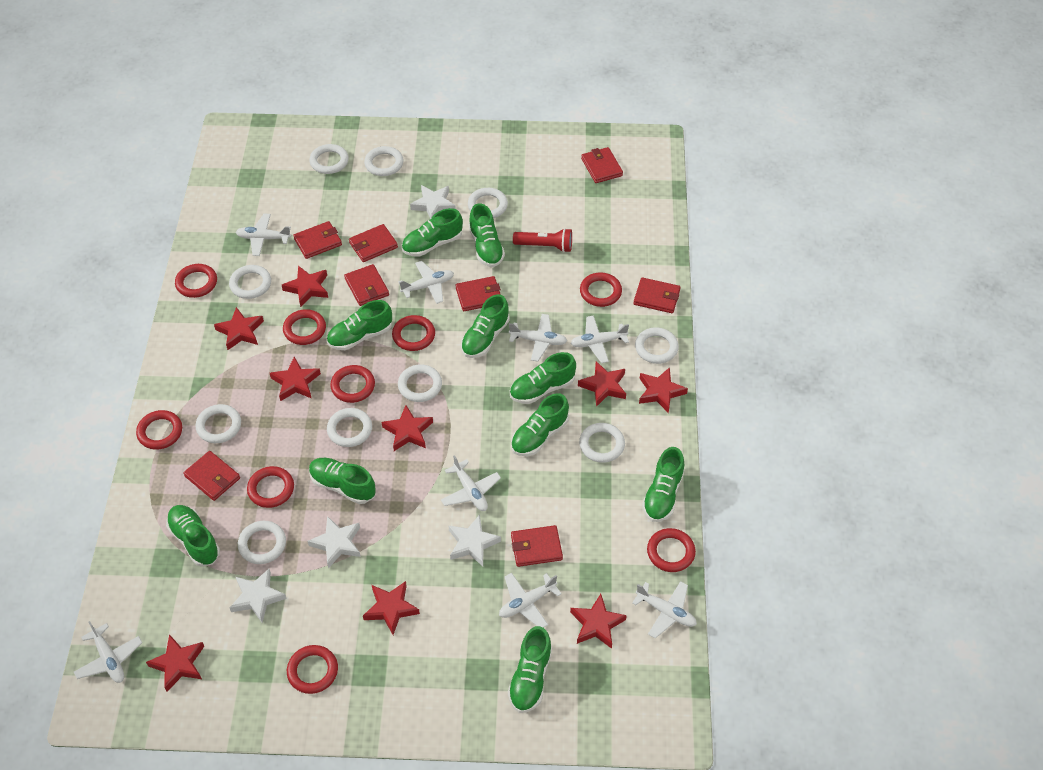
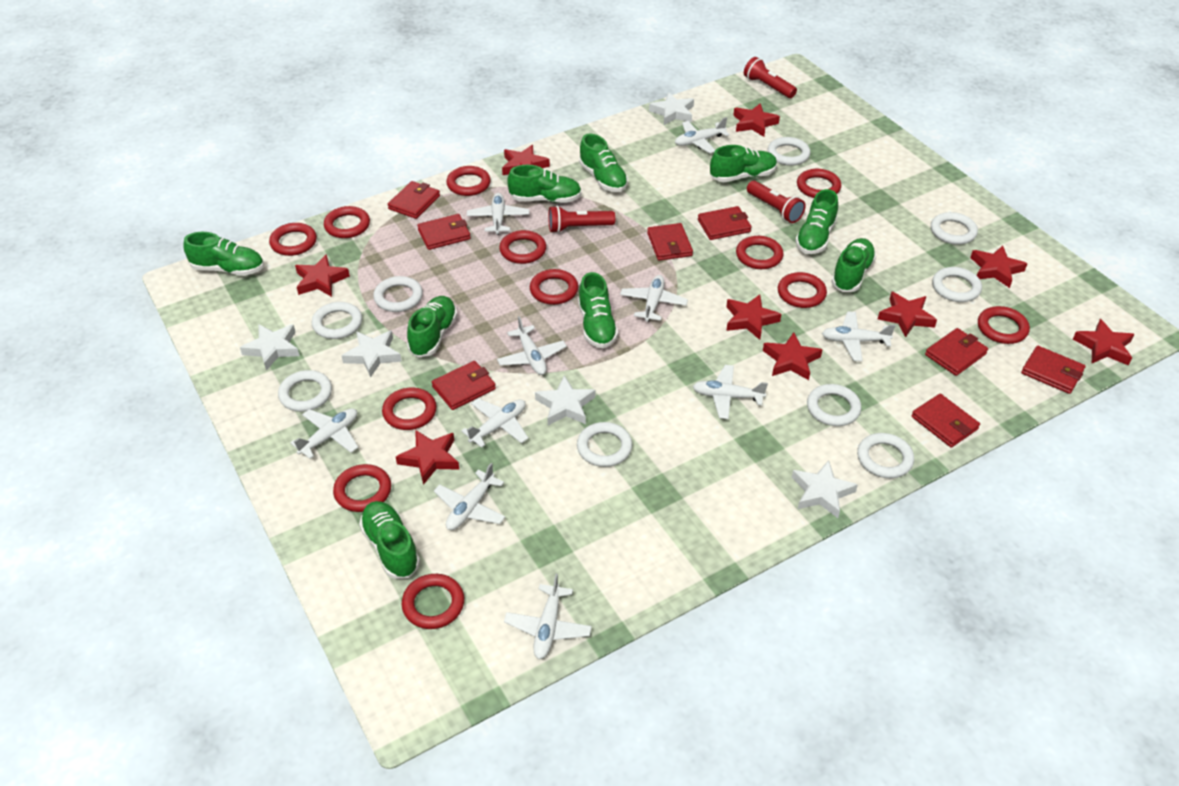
green shoe: 10 -> 9
red flashlight: 1 -> 3
red ring: 9 -> 12
white plane: 8 -> 10
white ring: 10 -> 9
white star: 4 -> 5

